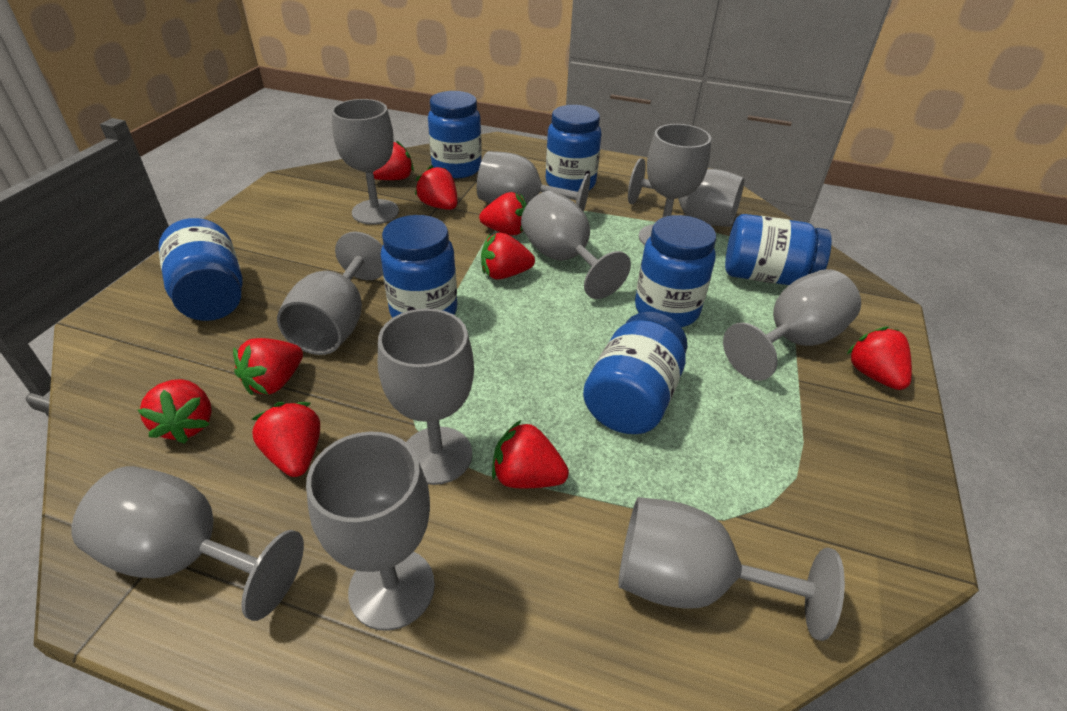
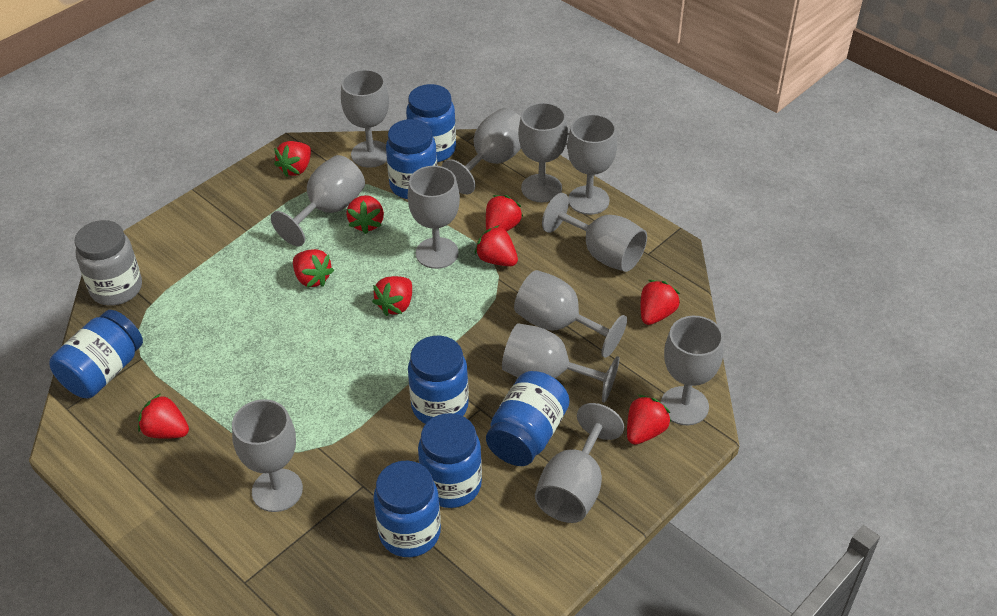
grey goblet: 11 -> 12
grey jar: 0 -> 1

